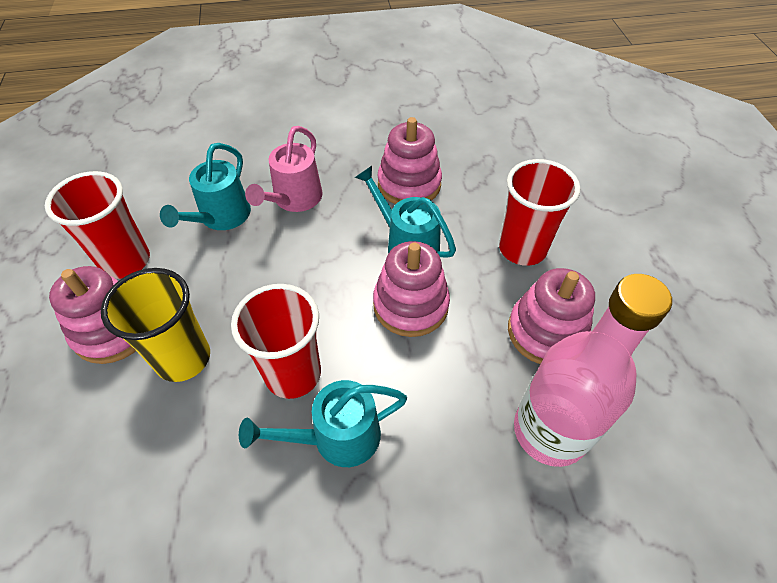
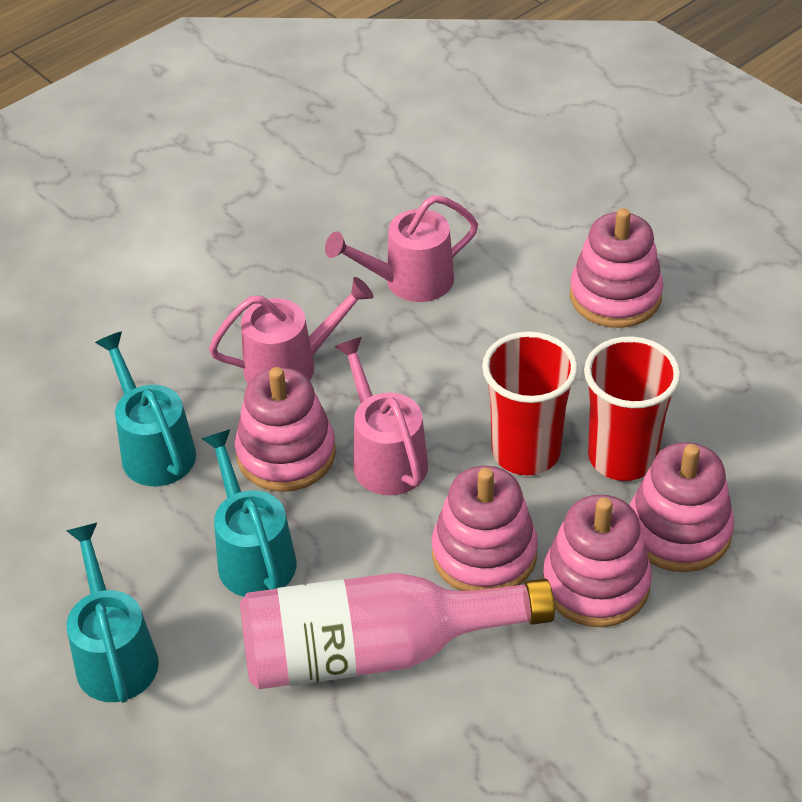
pink stacking toy: 4 -> 5
pink watering can: 1 -> 3
red cup: 3 -> 2
yellow cup: 1 -> 0

